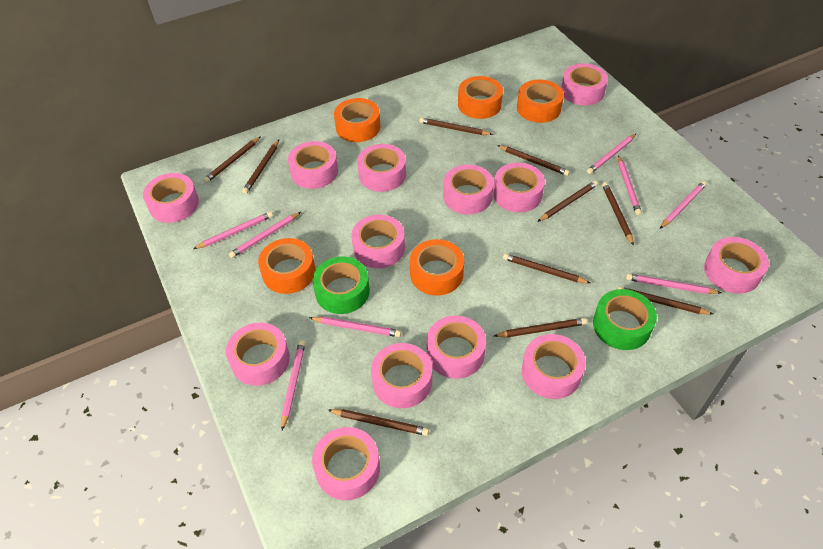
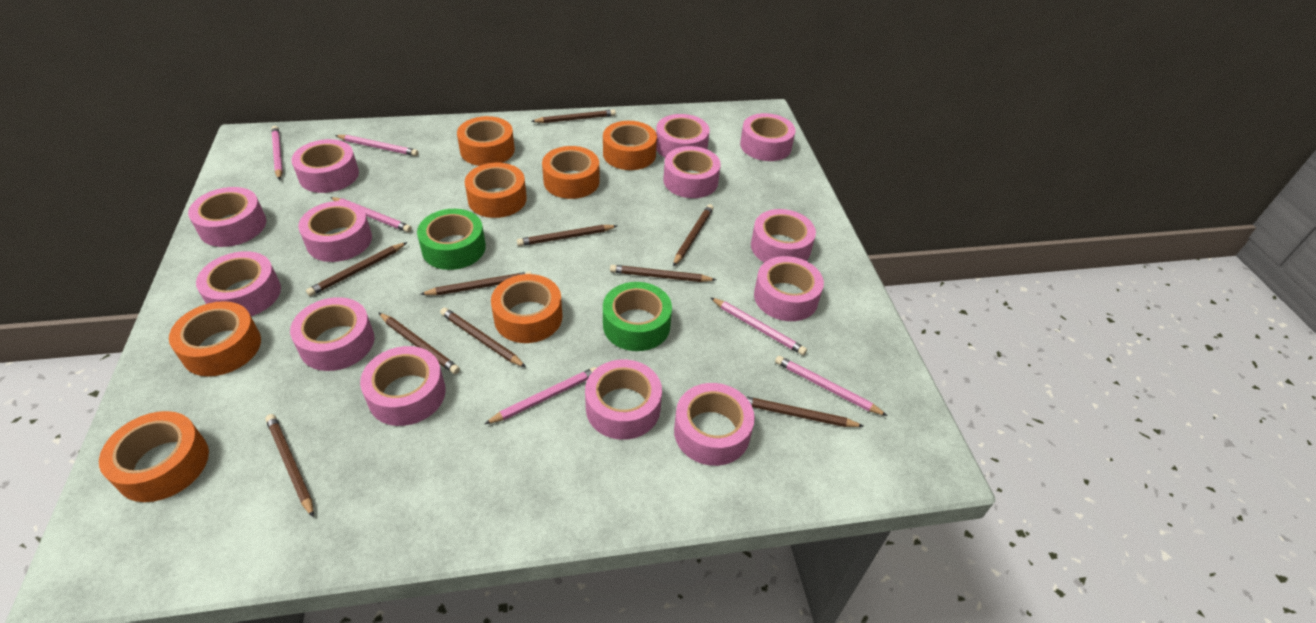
orange tape: 5 -> 7
pink pencil: 8 -> 6

